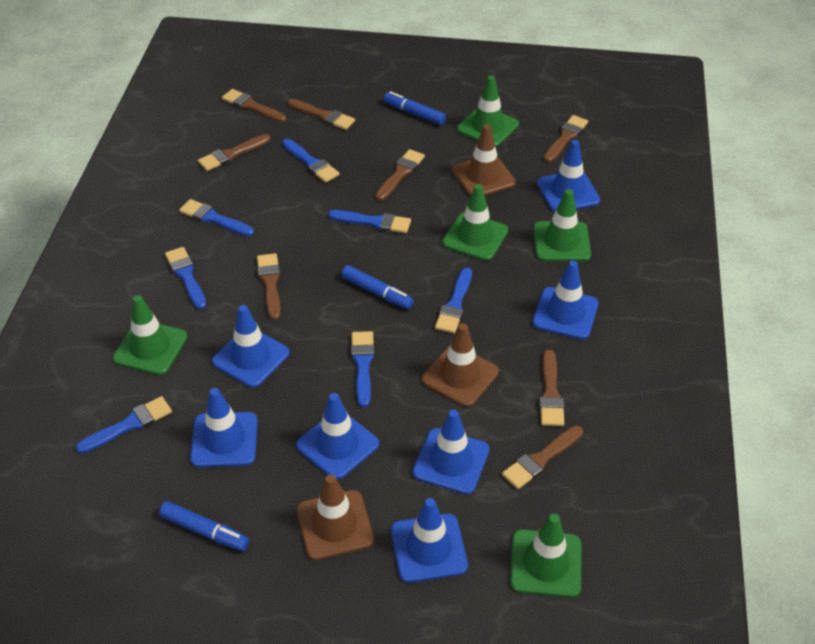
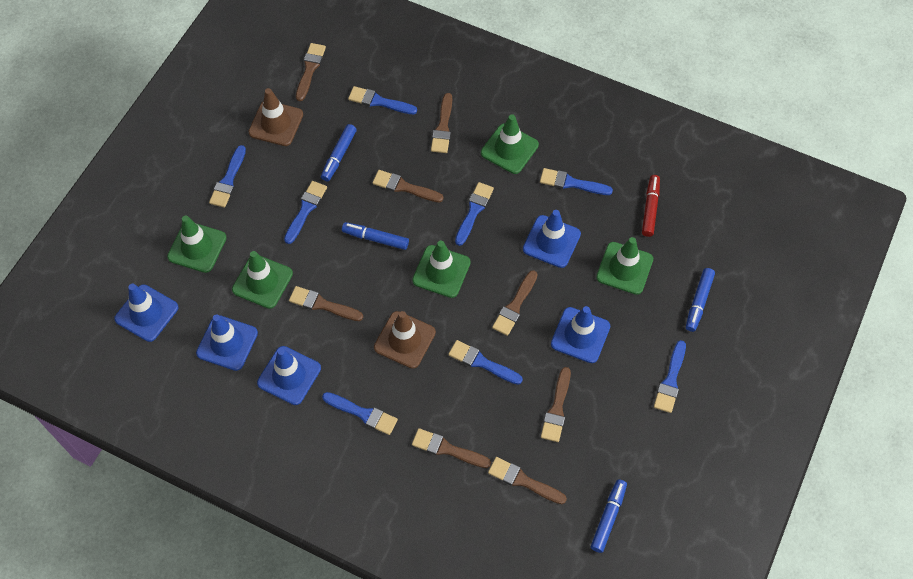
blue brush: 7 -> 8
blue marker: 3 -> 4
blue traffic cone: 7 -> 5
brown traffic cone: 3 -> 2
red marker: 0 -> 1

